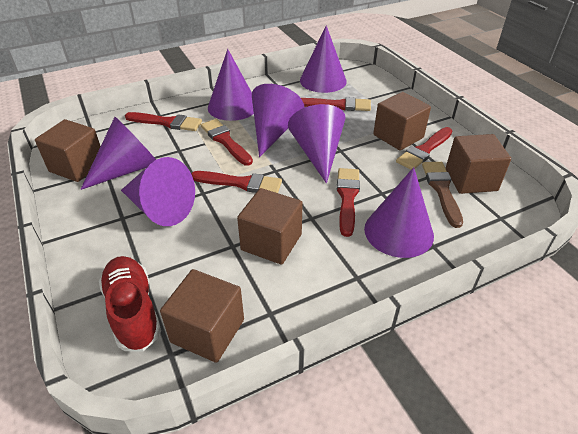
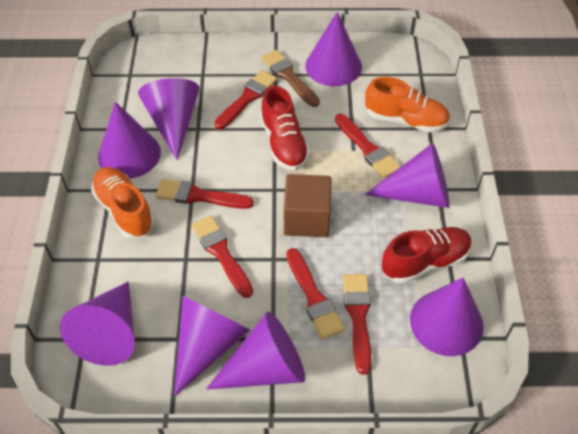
brown cube: 5 -> 1
orange shoe: 0 -> 2
purple cone: 7 -> 8
red shoe: 1 -> 2

